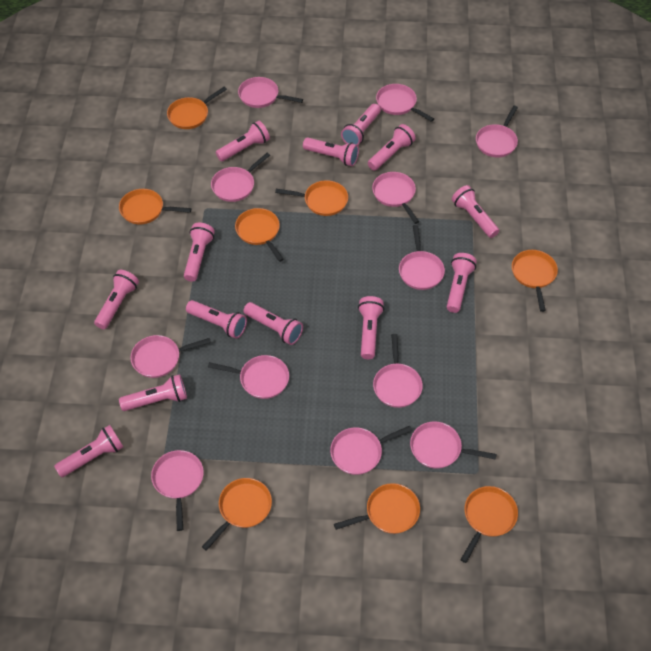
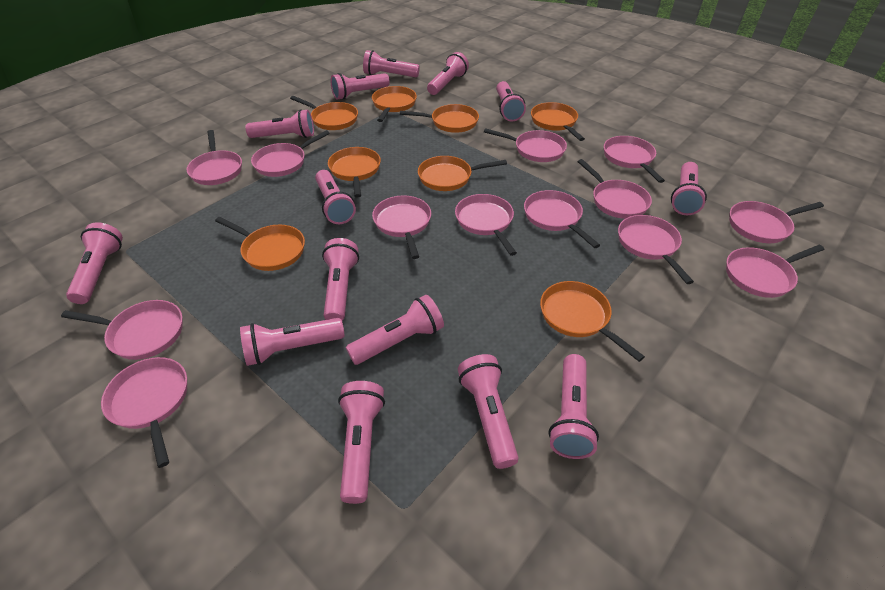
pink flashlight: 13 -> 14
pink pan: 12 -> 13

